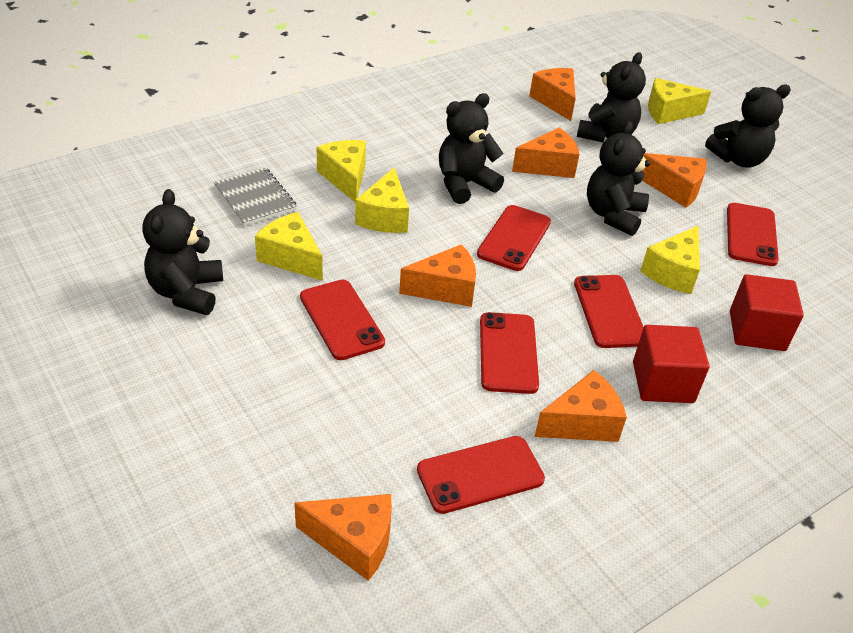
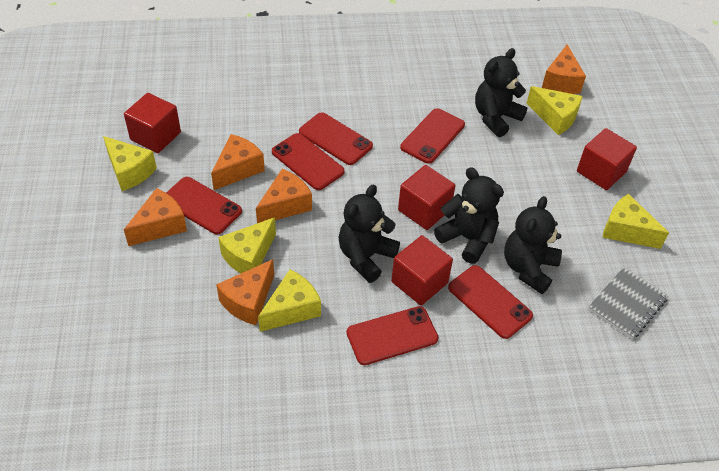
black teddy bear: 5 -> 4
orange cheese: 6 -> 5
red cube: 2 -> 4

